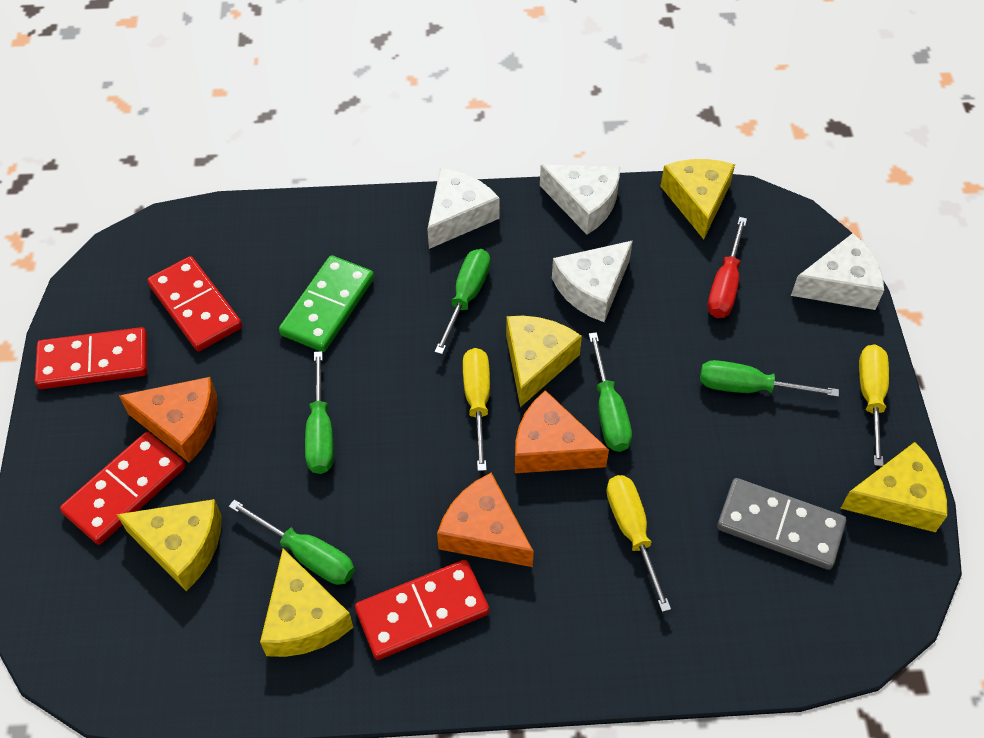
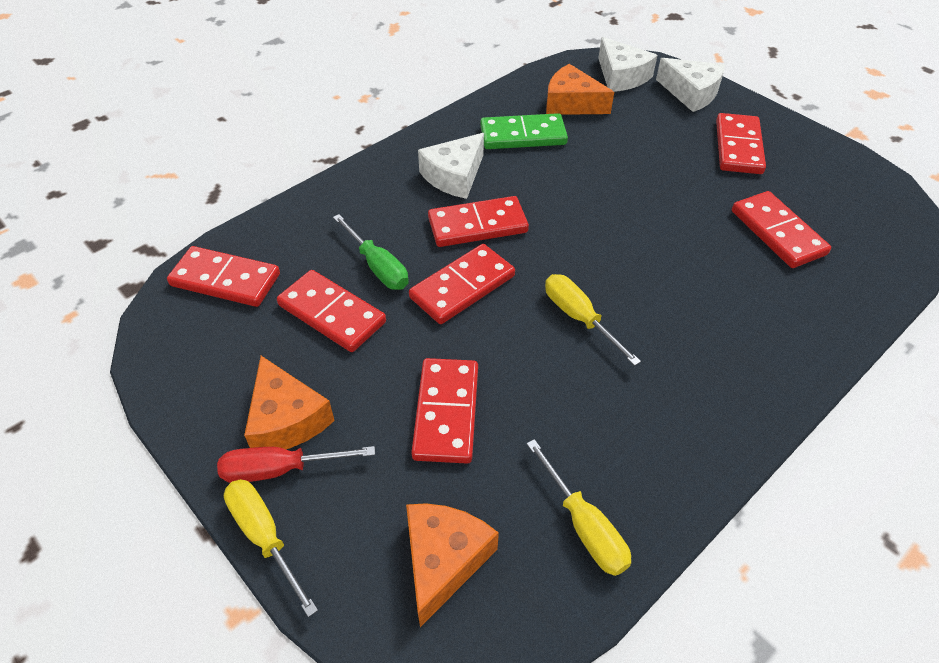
green screwdriver: 5 -> 1
grey domino: 1 -> 0
red domino: 4 -> 7
white cheese: 4 -> 3
yellow cheese: 5 -> 0

